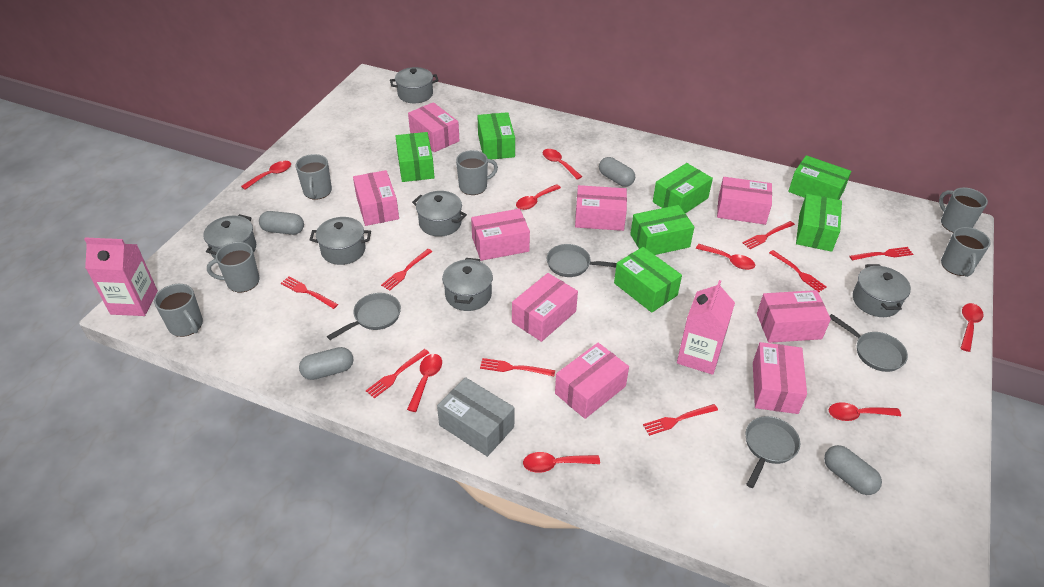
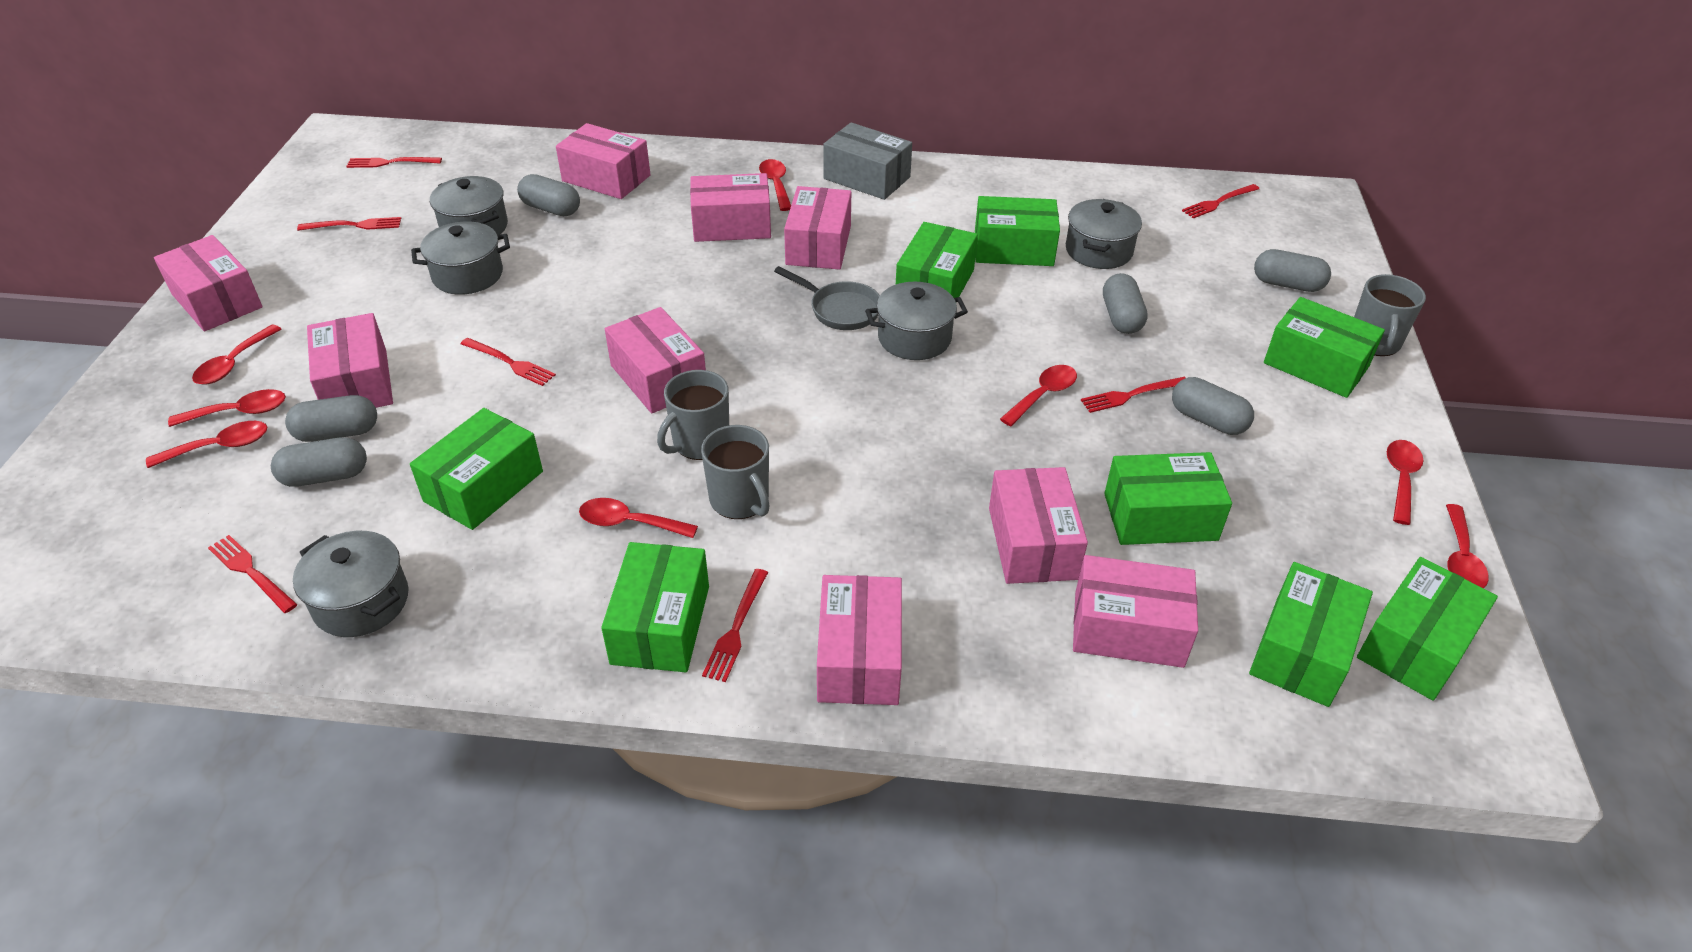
green box: 7 -> 8
grey capsule: 4 -> 6
grey mug: 6 -> 3
grey pan: 4 -> 1
grey pot: 6 -> 5
pink carton: 2 -> 0
red fork: 8 -> 7

